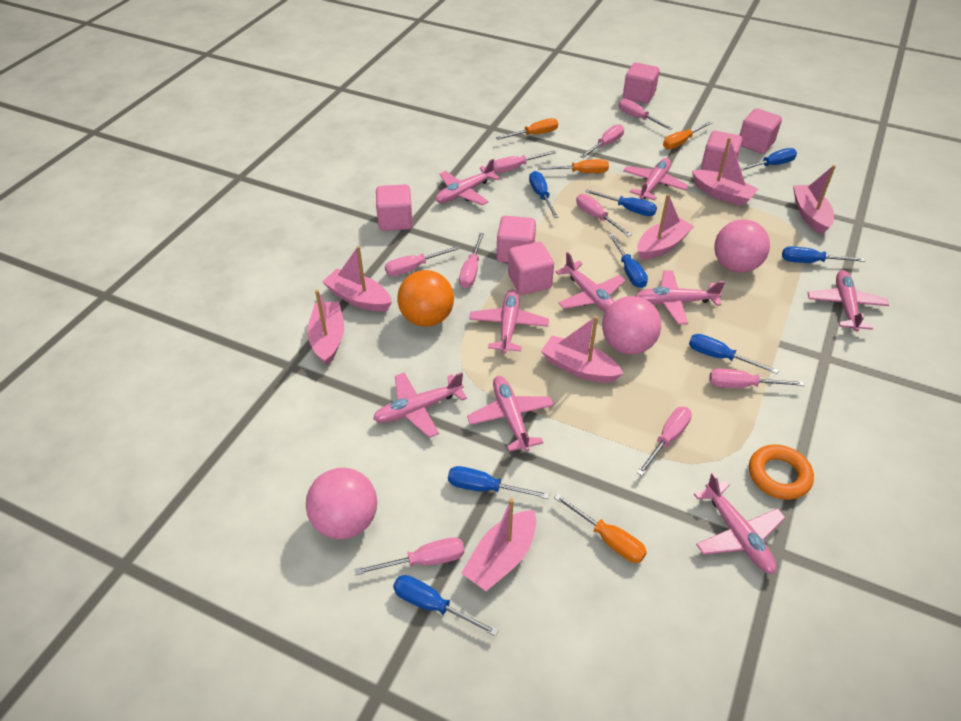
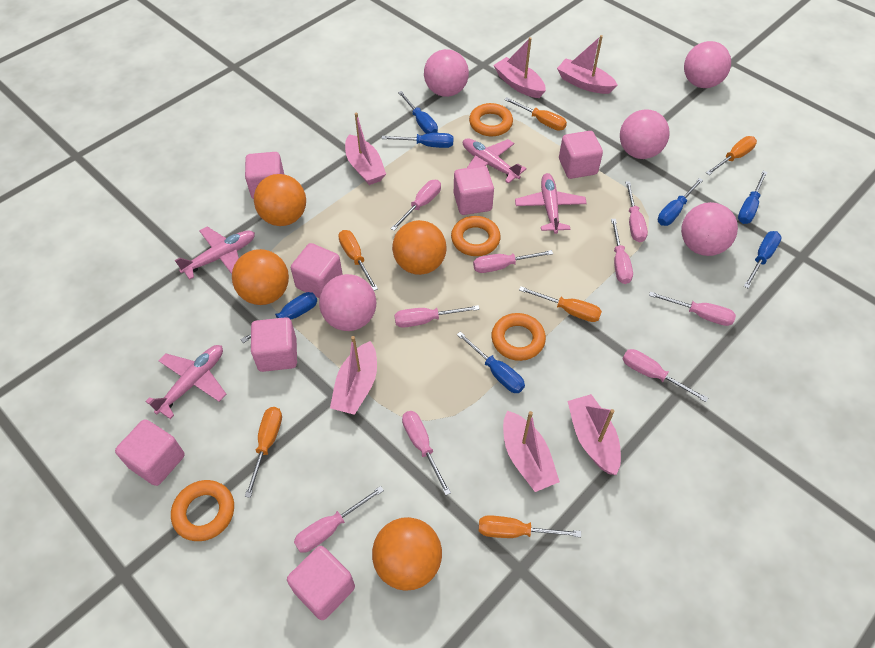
blue screwdriver: 8 -> 7
orange ball: 1 -> 4
orange ring: 1 -> 4
orange screwdriver: 4 -> 6
pink ball: 3 -> 5
pink boat: 7 -> 6
pink cube: 6 -> 7
pink plane: 9 -> 4

